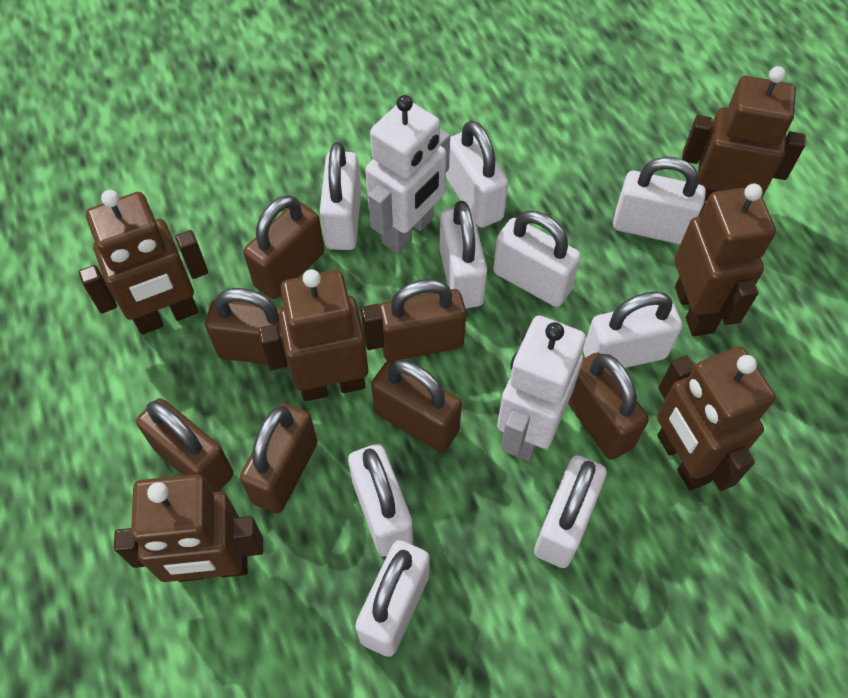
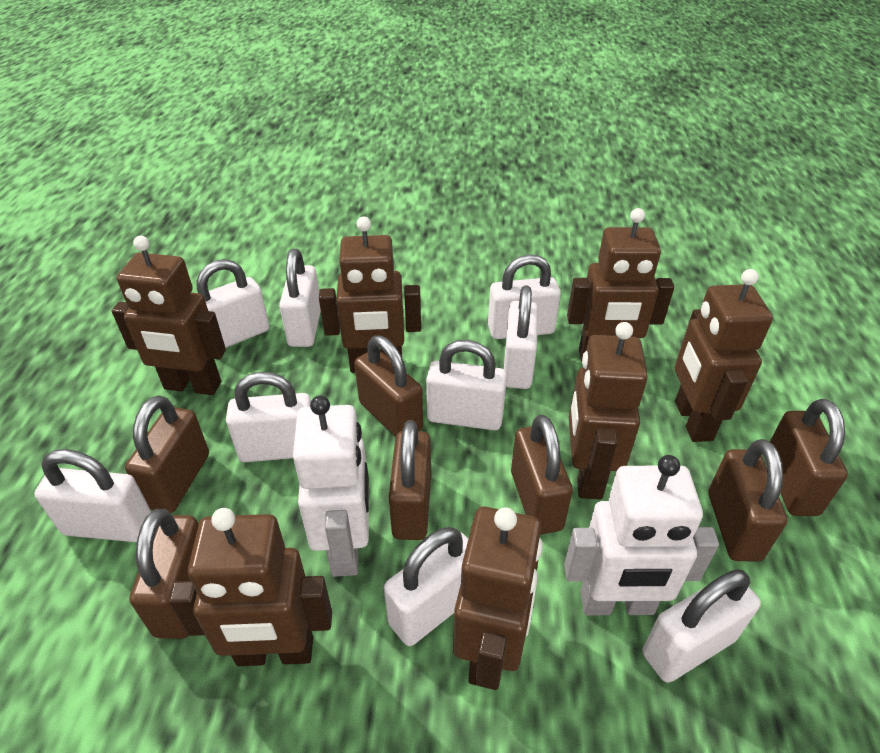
brown robot: 6 -> 7

